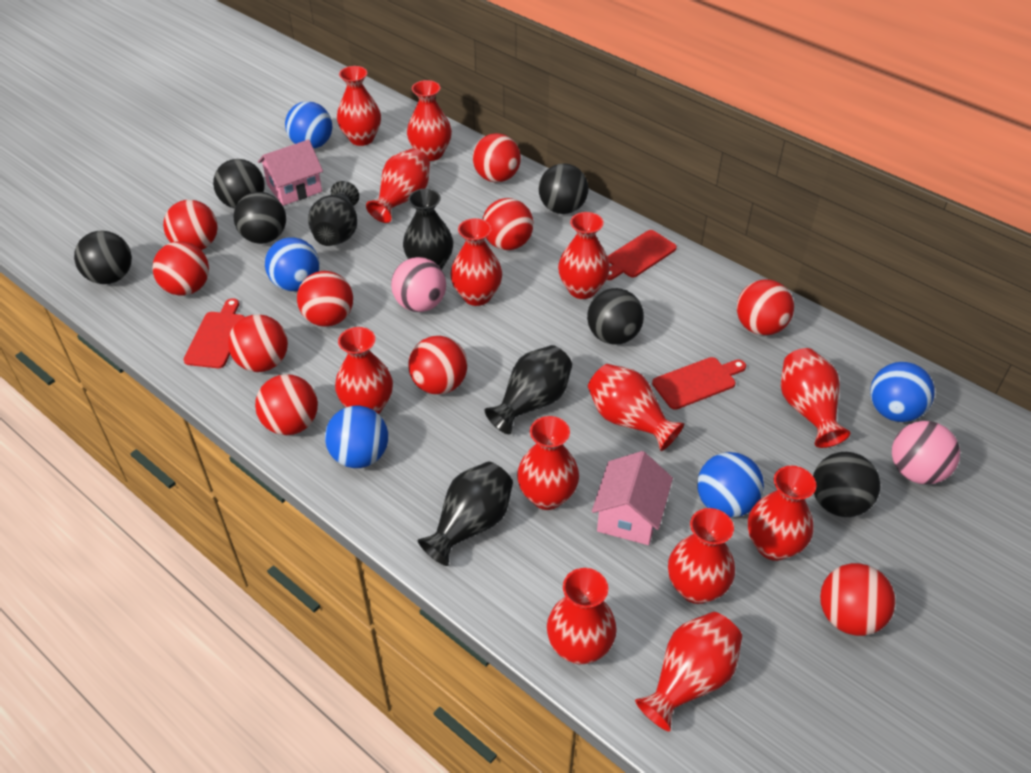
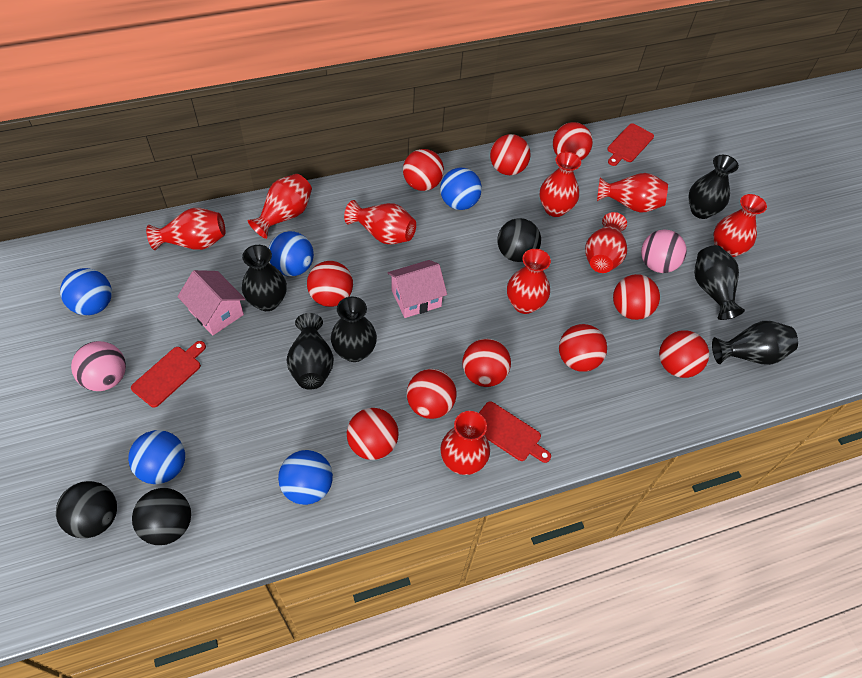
black ball: 6 -> 3
black vase: 4 -> 6
red vase: 13 -> 9

